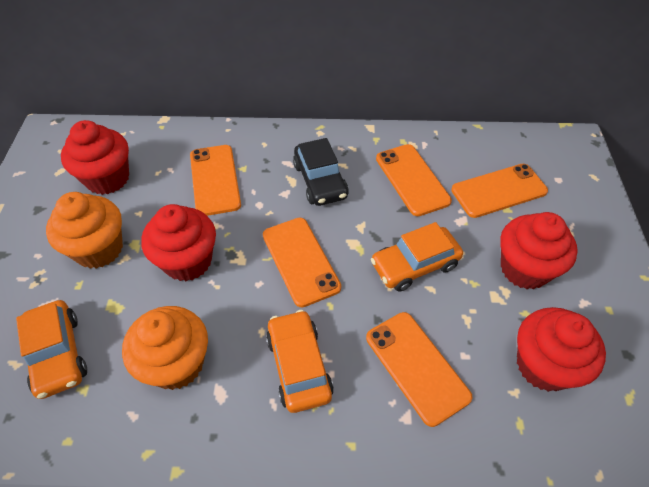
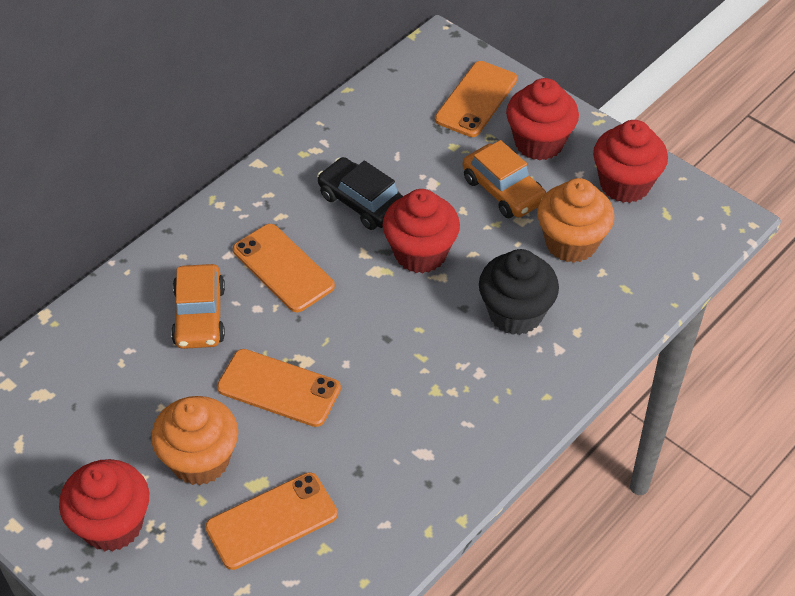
black cupcake: 0 -> 1
orange car: 3 -> 2
orange phone: 5 -> 4

